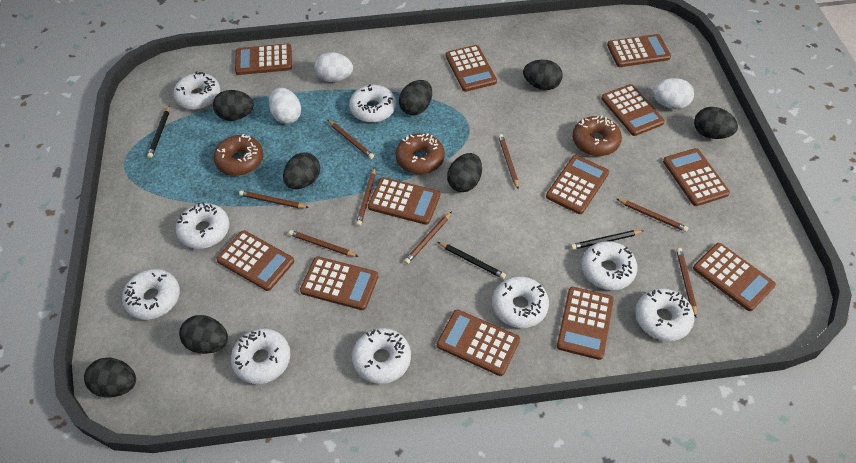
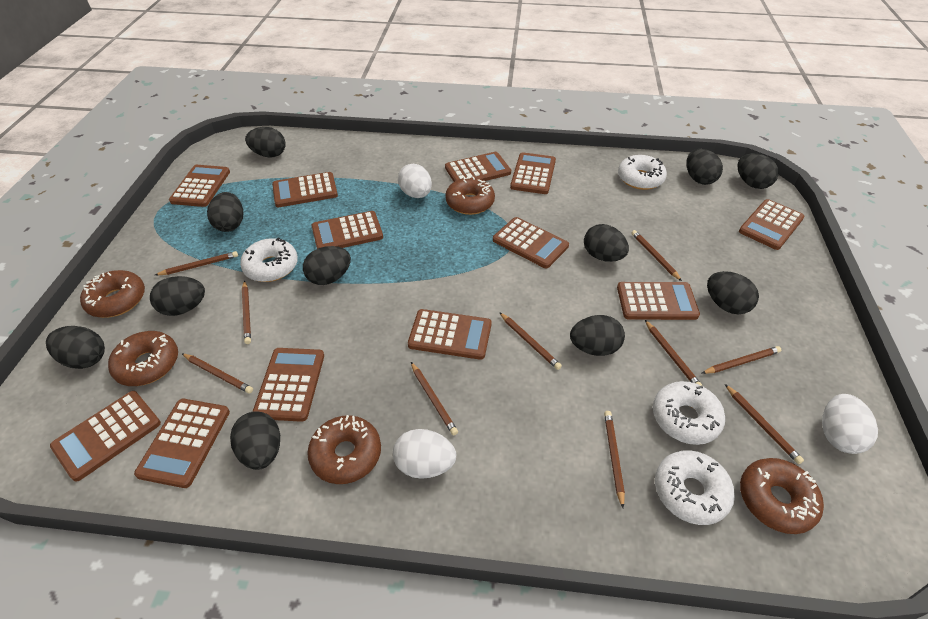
black egg: 8 -> 11
black pencil: 3 -> 0
brown donut: 3 -> 5
brown pencil: 8 -> 10
white donut: 9 -> 4

